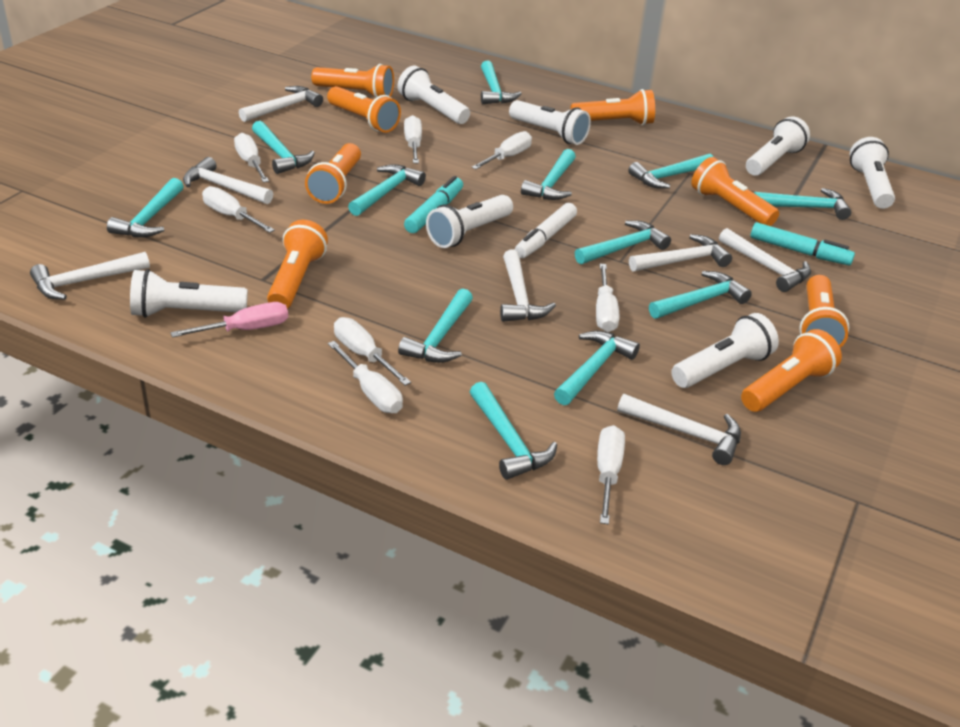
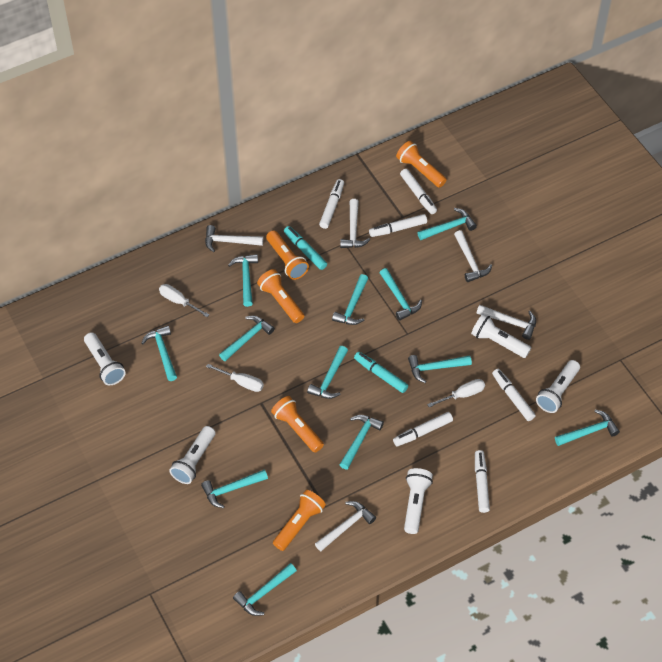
orange flashlight: 8 -> 5
pink screwdriver: 1 -> 0
white flashlight: 7 -> 5
white hammer: 7 -> 5
white marker: 1 -> 6
white screwdriver: 8 -> 3

